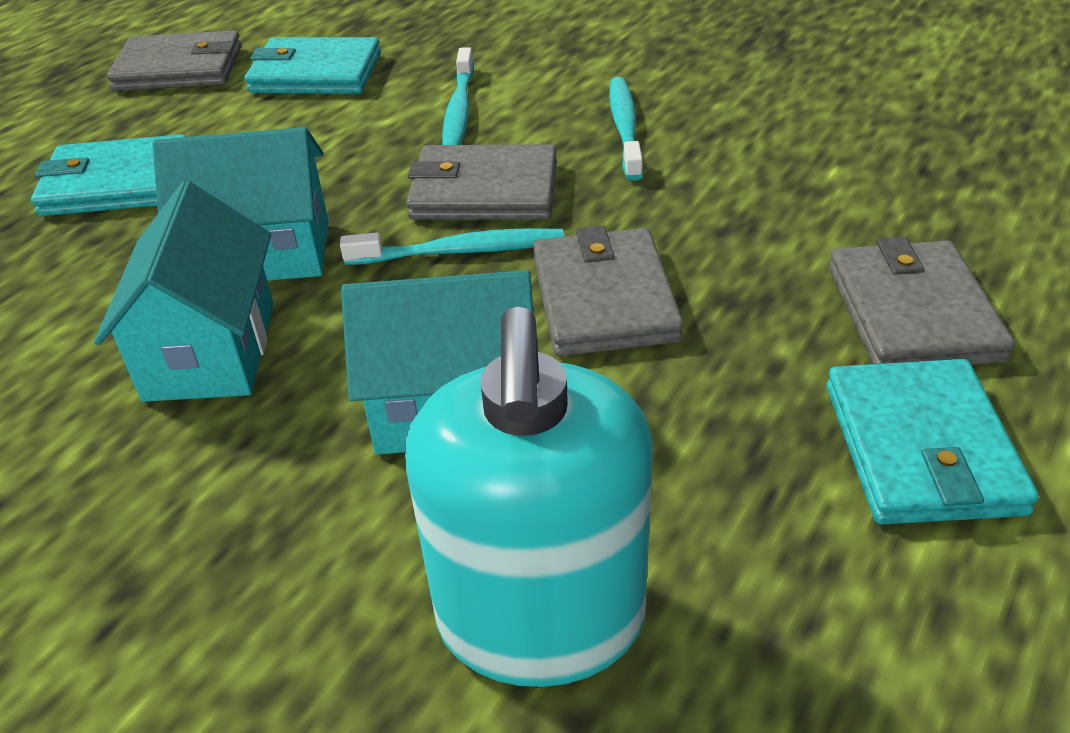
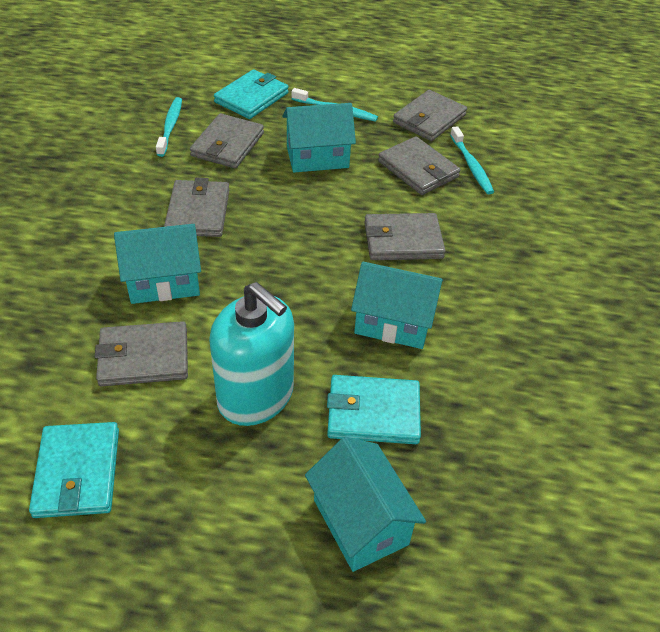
grey wallet: 4 -> 6
turquoise house: 3 -> 4

